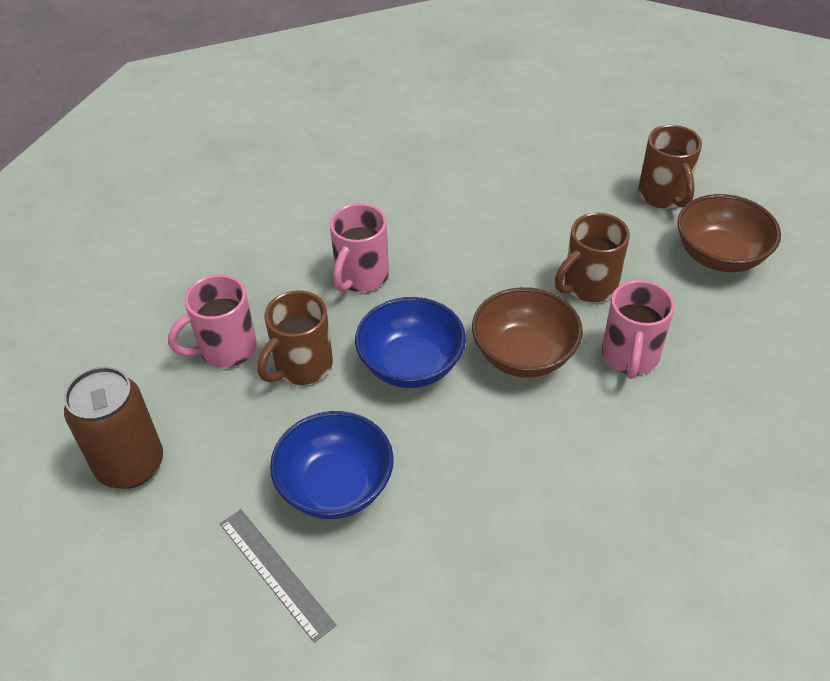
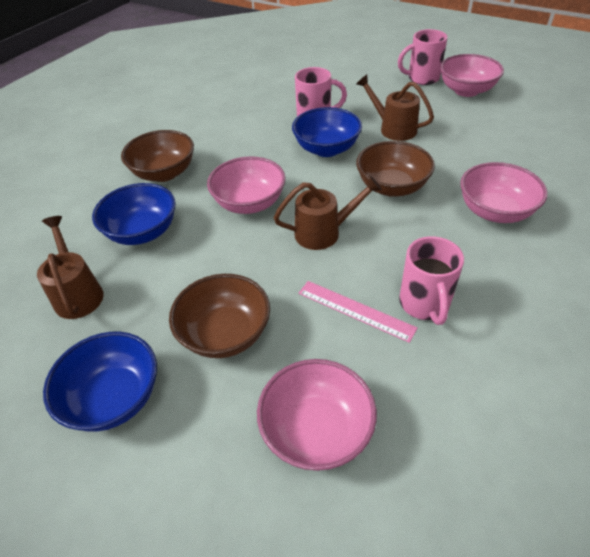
blue bowl: 2 -> 3
brown bowl: 2 -> 3
brown can: 1 -> 0
brown mug: 3 -> 0
brown watering can: 0 -> 3
grey ruler: 1 -> 0
pink bowl: 0 -> 4
pink ruler: 0 -> 1

